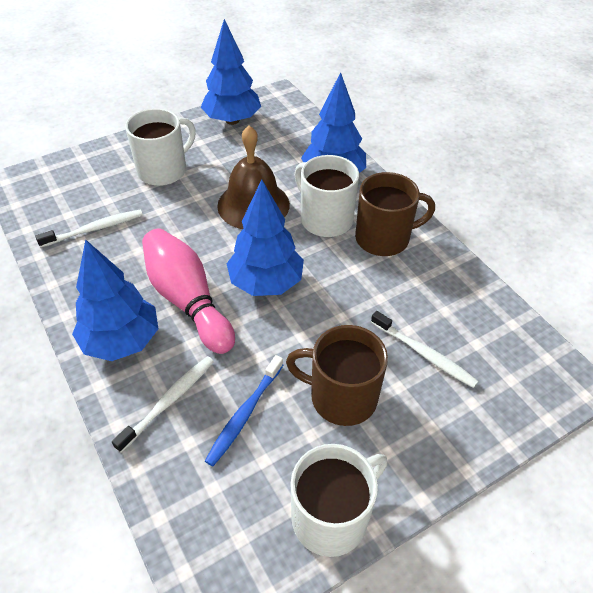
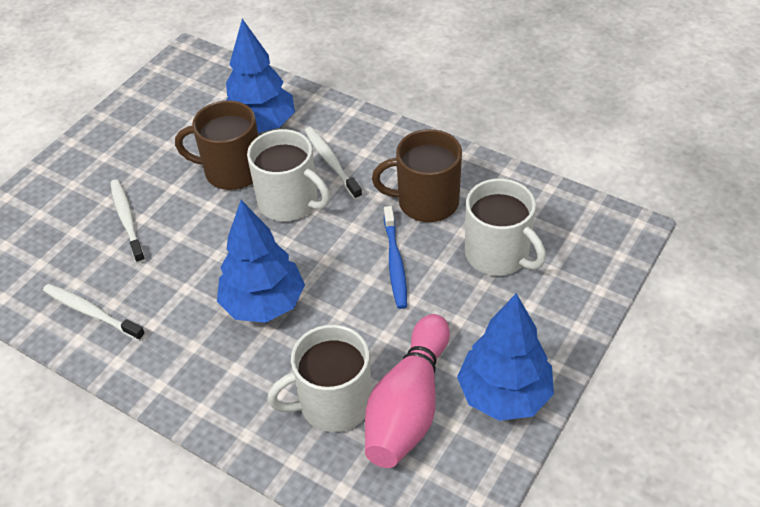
blue tree: 4 -> 3
brown bell: 1 -> 0

